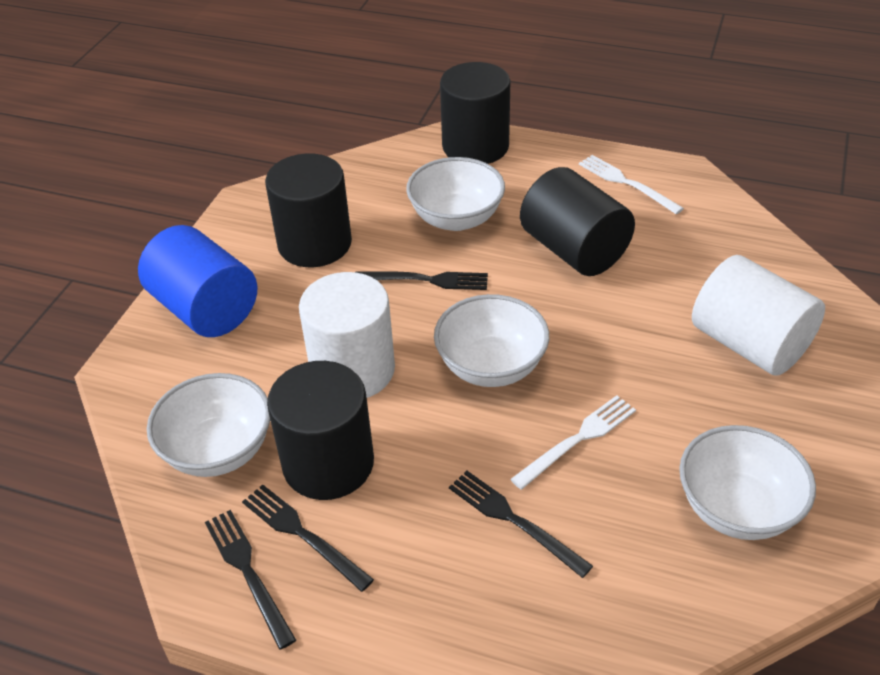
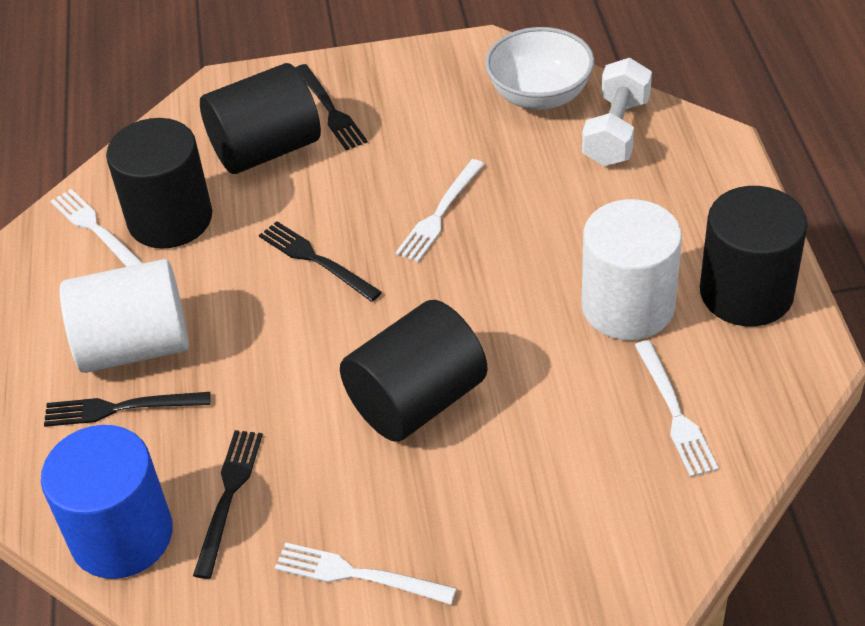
white bowl: 4 -> 1
white dumbbell: 0 -> 1
white fork: 2 -> 4

